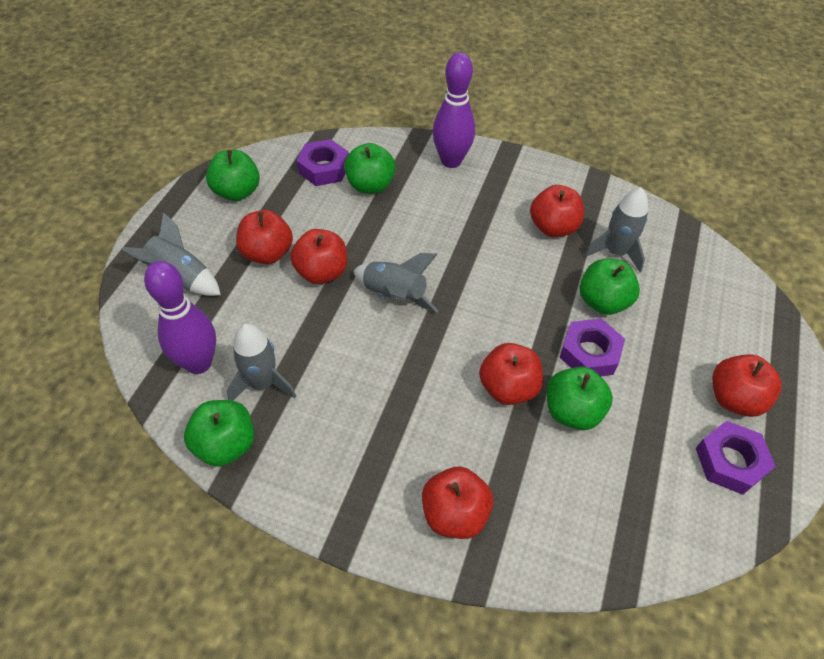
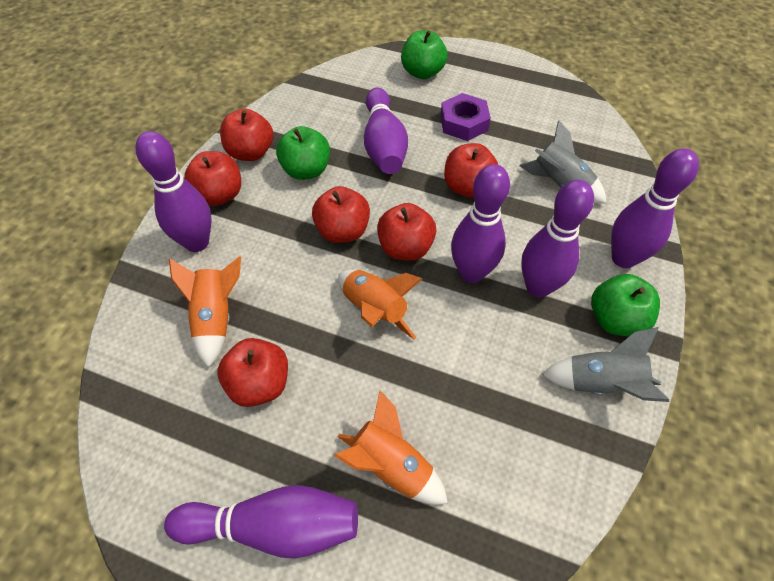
green apple: 5 -> 3
grey rocket: 4 -> 2
orange rocket: 0 -> 3
purple bowling pin: 2 -> 6
purple nut: 3 -> 1

